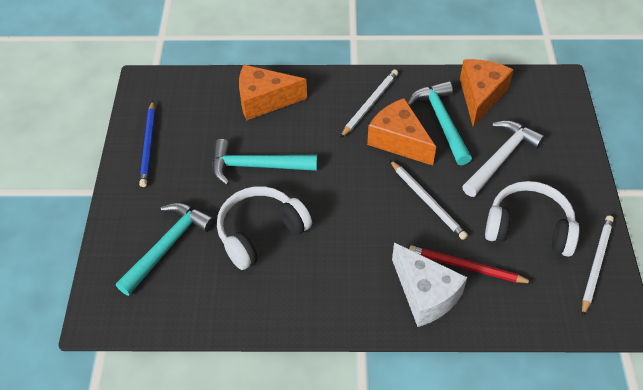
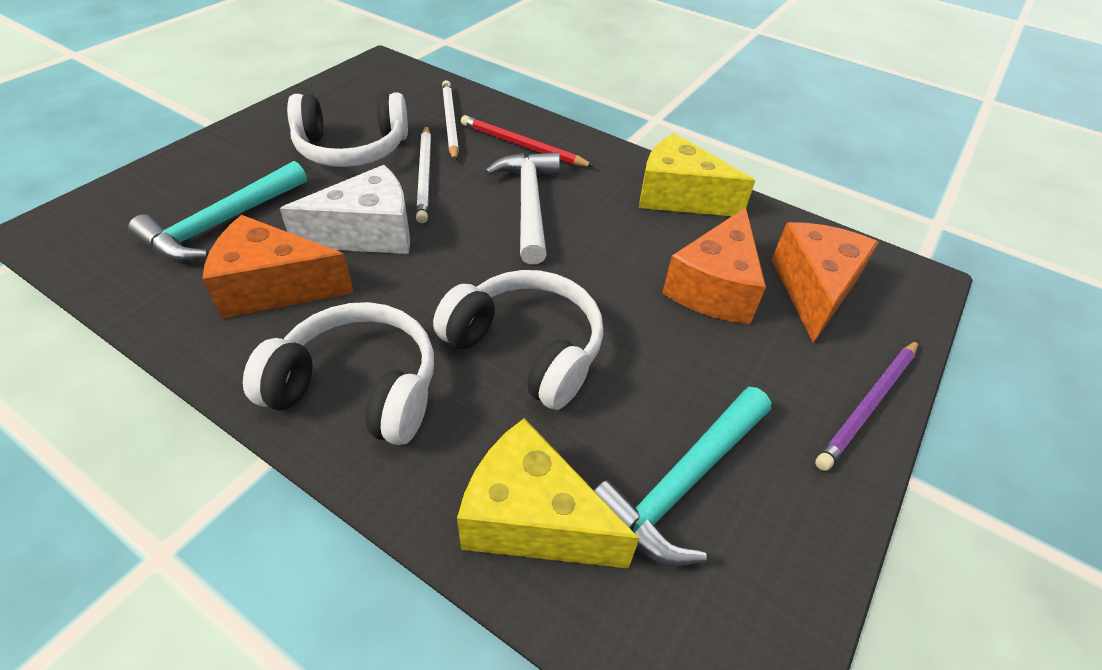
blue pencil: 1 -> 0
purple pencil: 0 -> 1
turquoise hammer: 3 -> 2
white headphones: 2 -> 3
white pencil: 3 -> 2
yellow cheese: 0 -> 2

